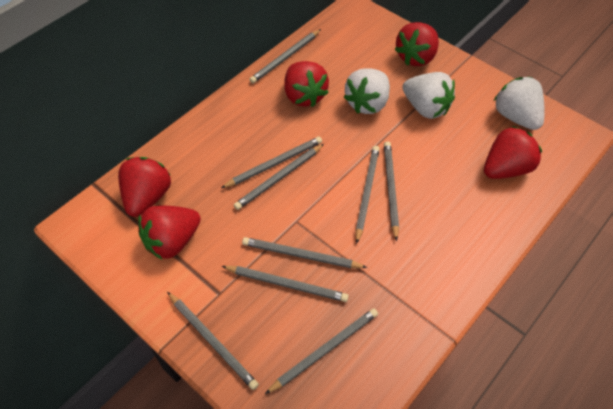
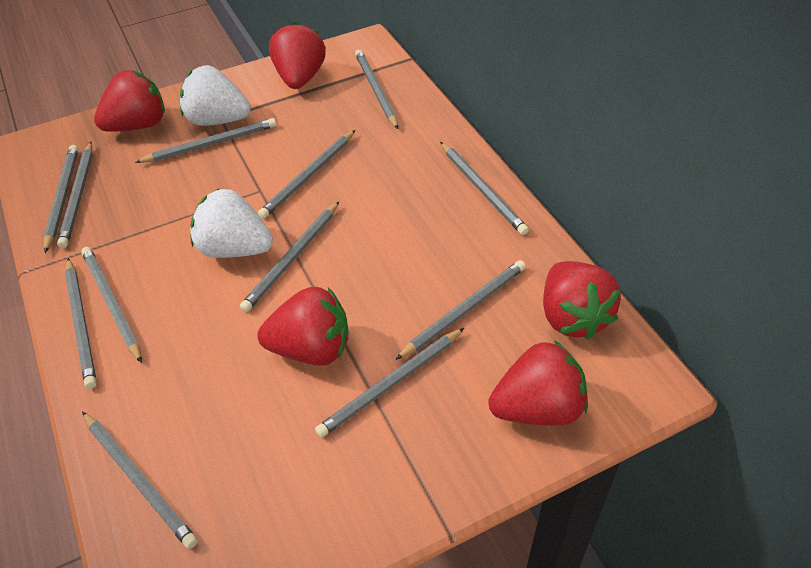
grey pencil: 9 -> 12
white strawberry: 3 -> 2

